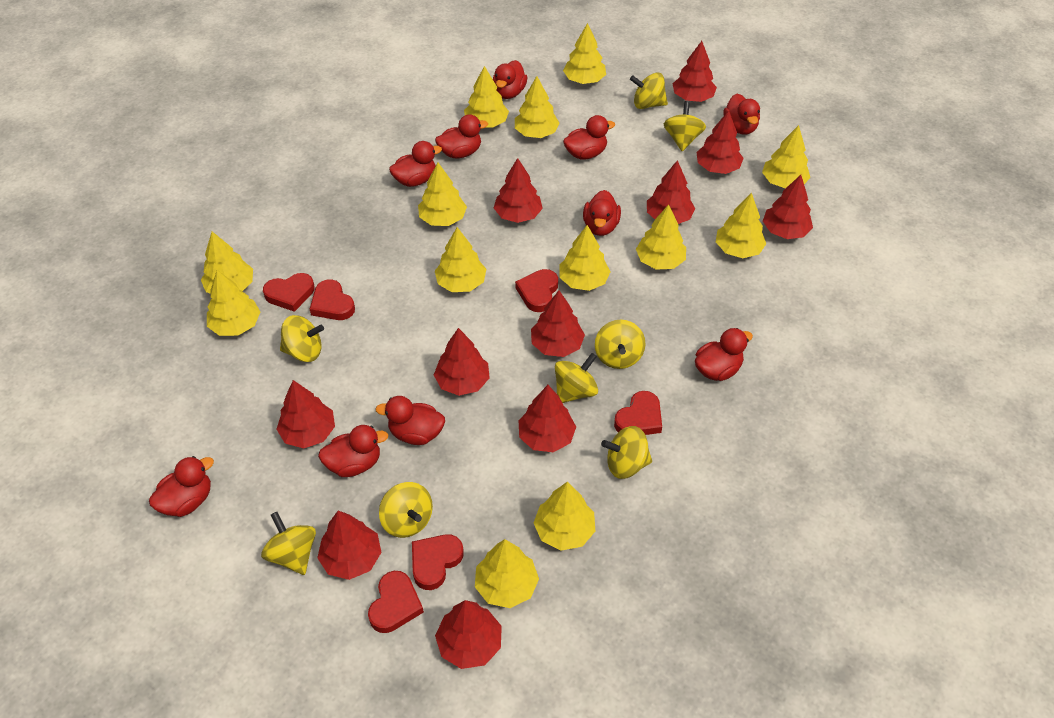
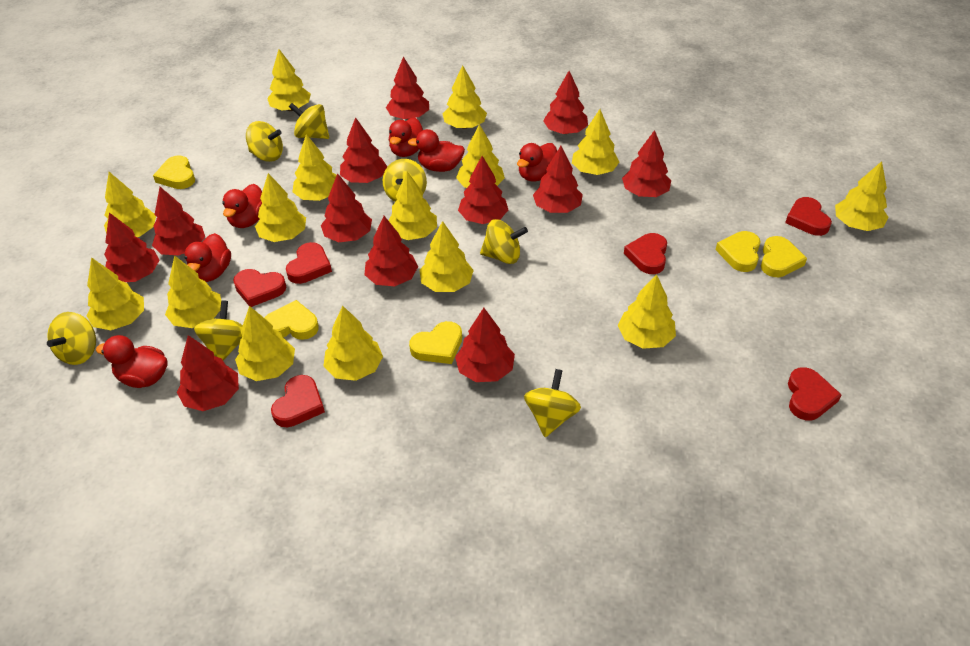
red duck: 10 -> 6
red tree: 11 -> 12
yellow heart: 0 -> 5
yellow spinning top: 8 -> 7
yellow tree: 13 -> 15

